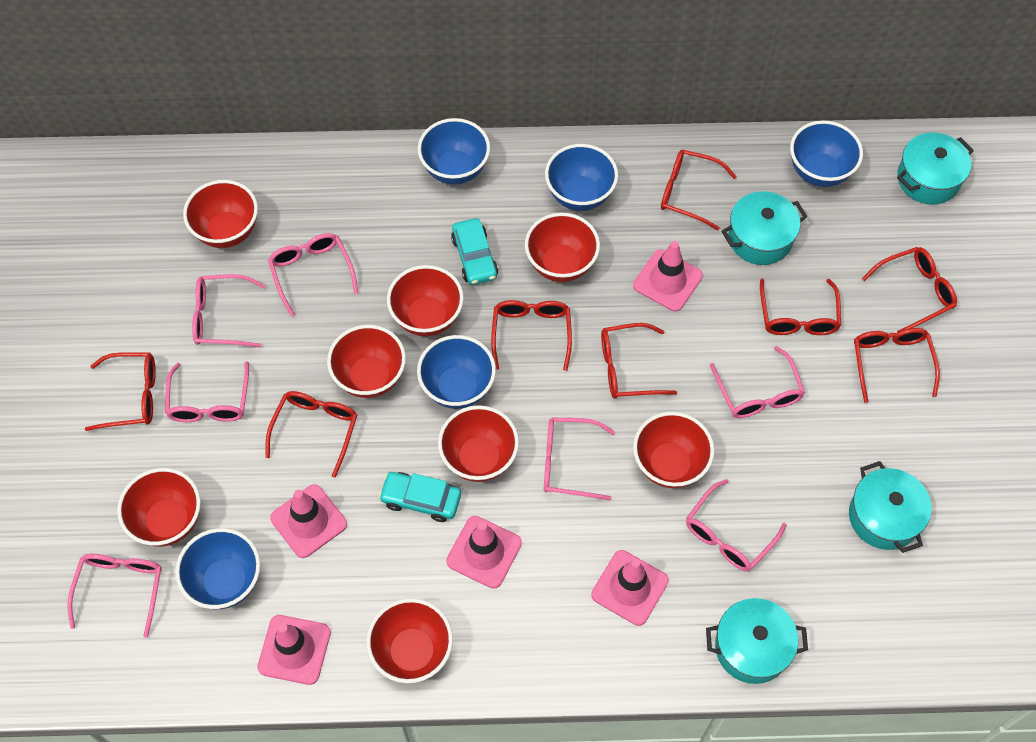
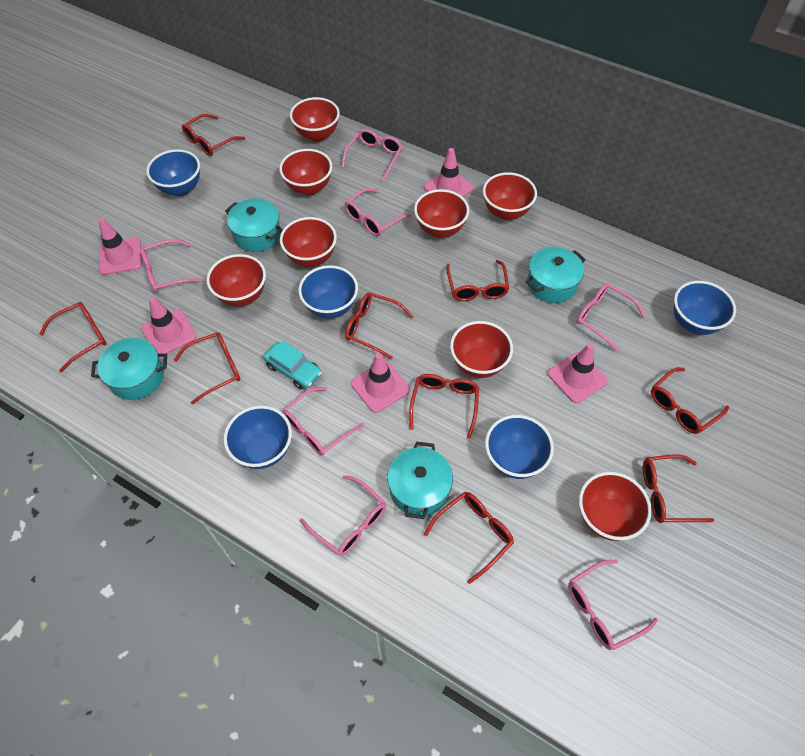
red glasses: 8 -> 9
turquoise car: 2 -> 1

